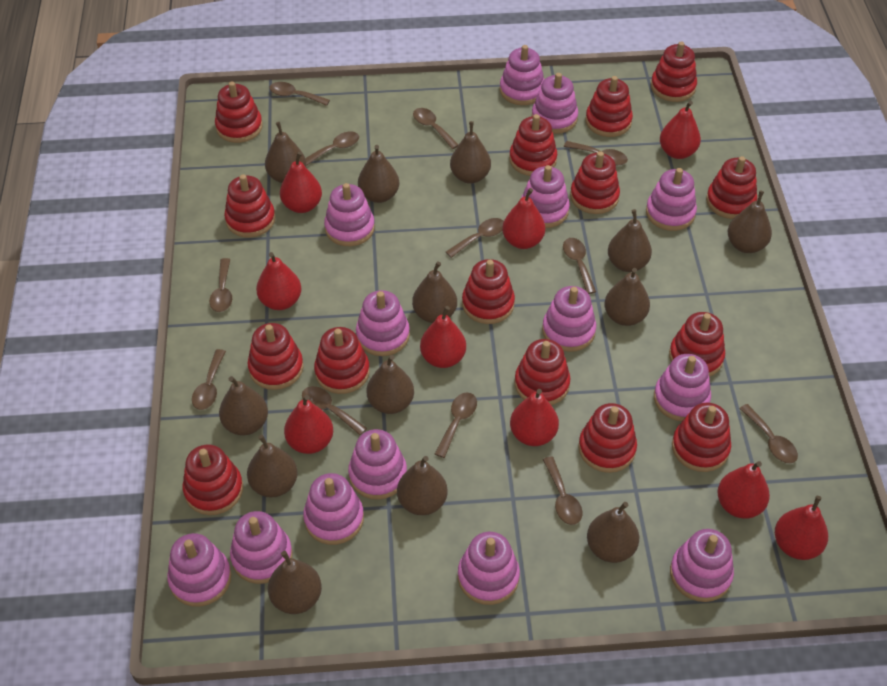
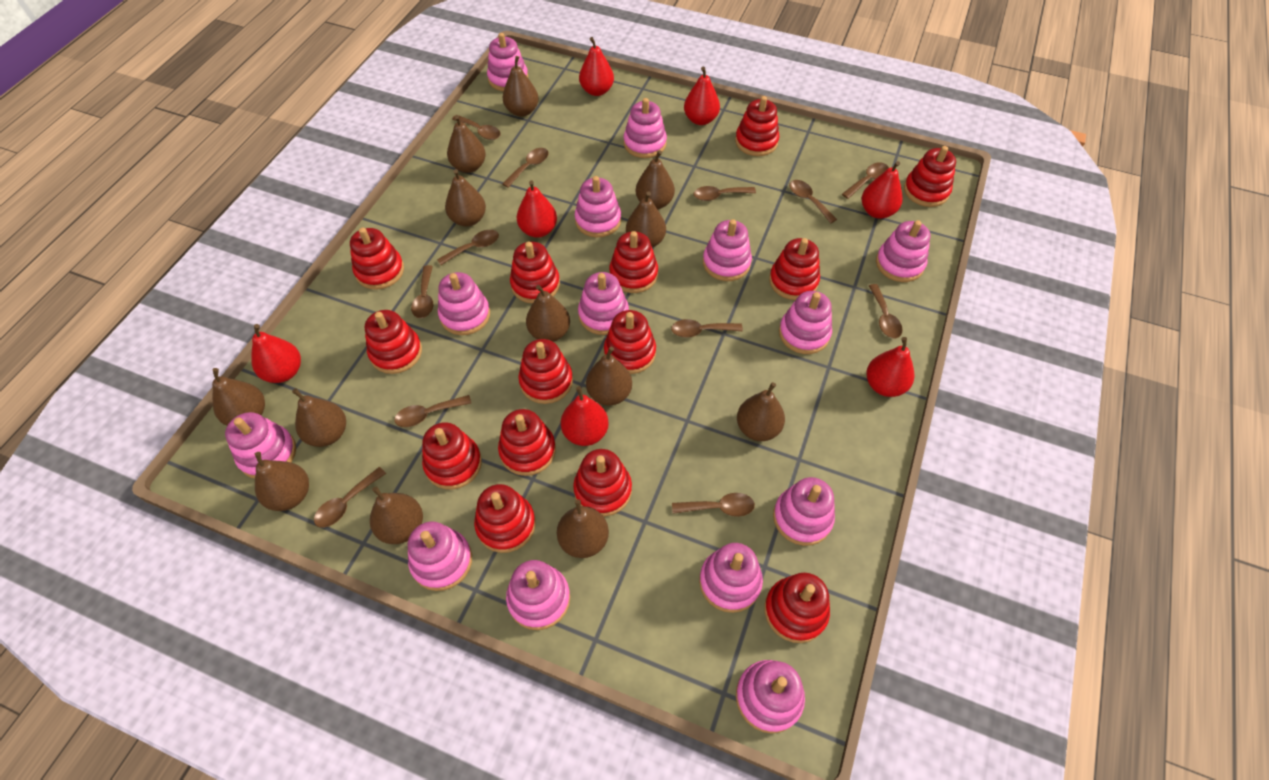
red pear: 9 -> 7
red stacking toy: 15 -> 14

